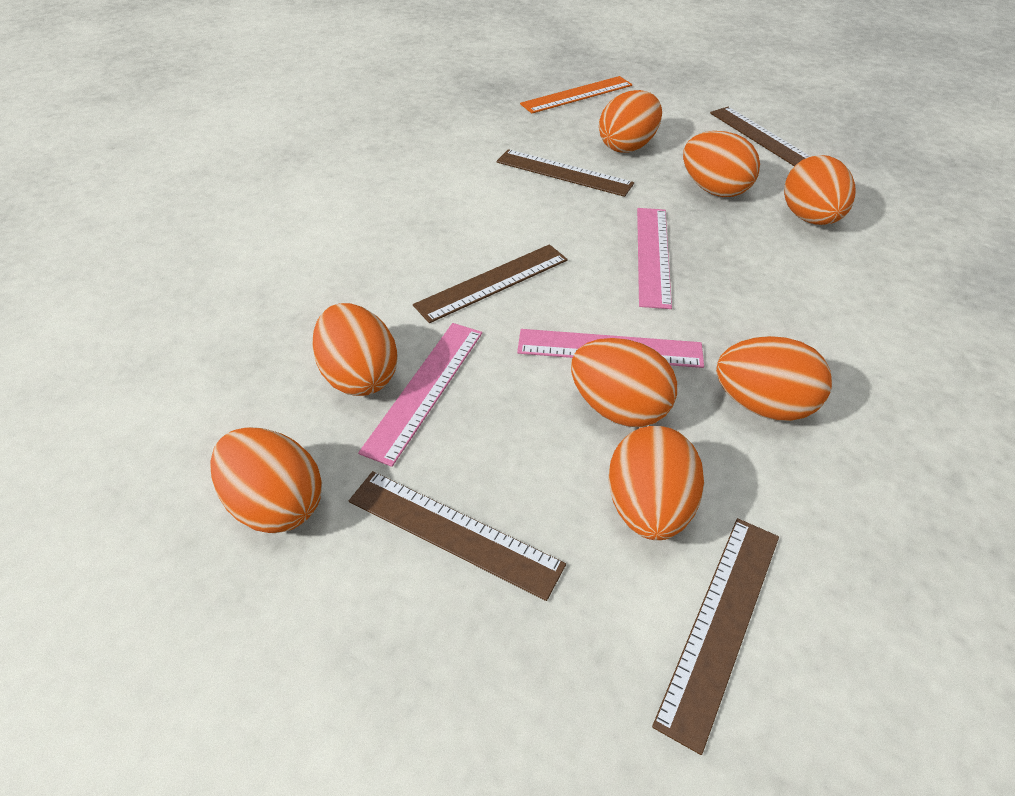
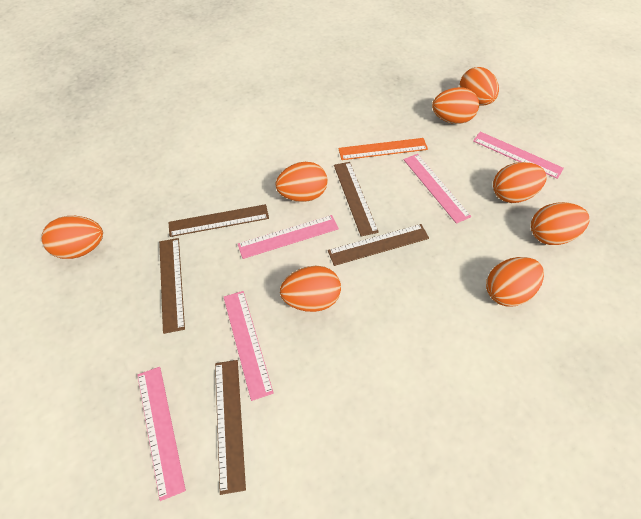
pink ruler: 3 -> 5

